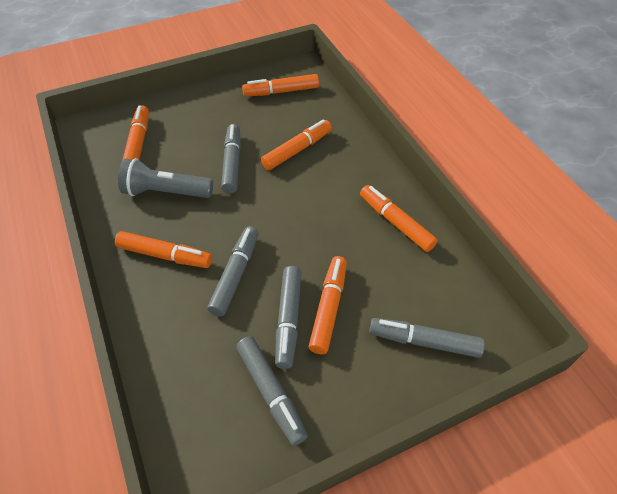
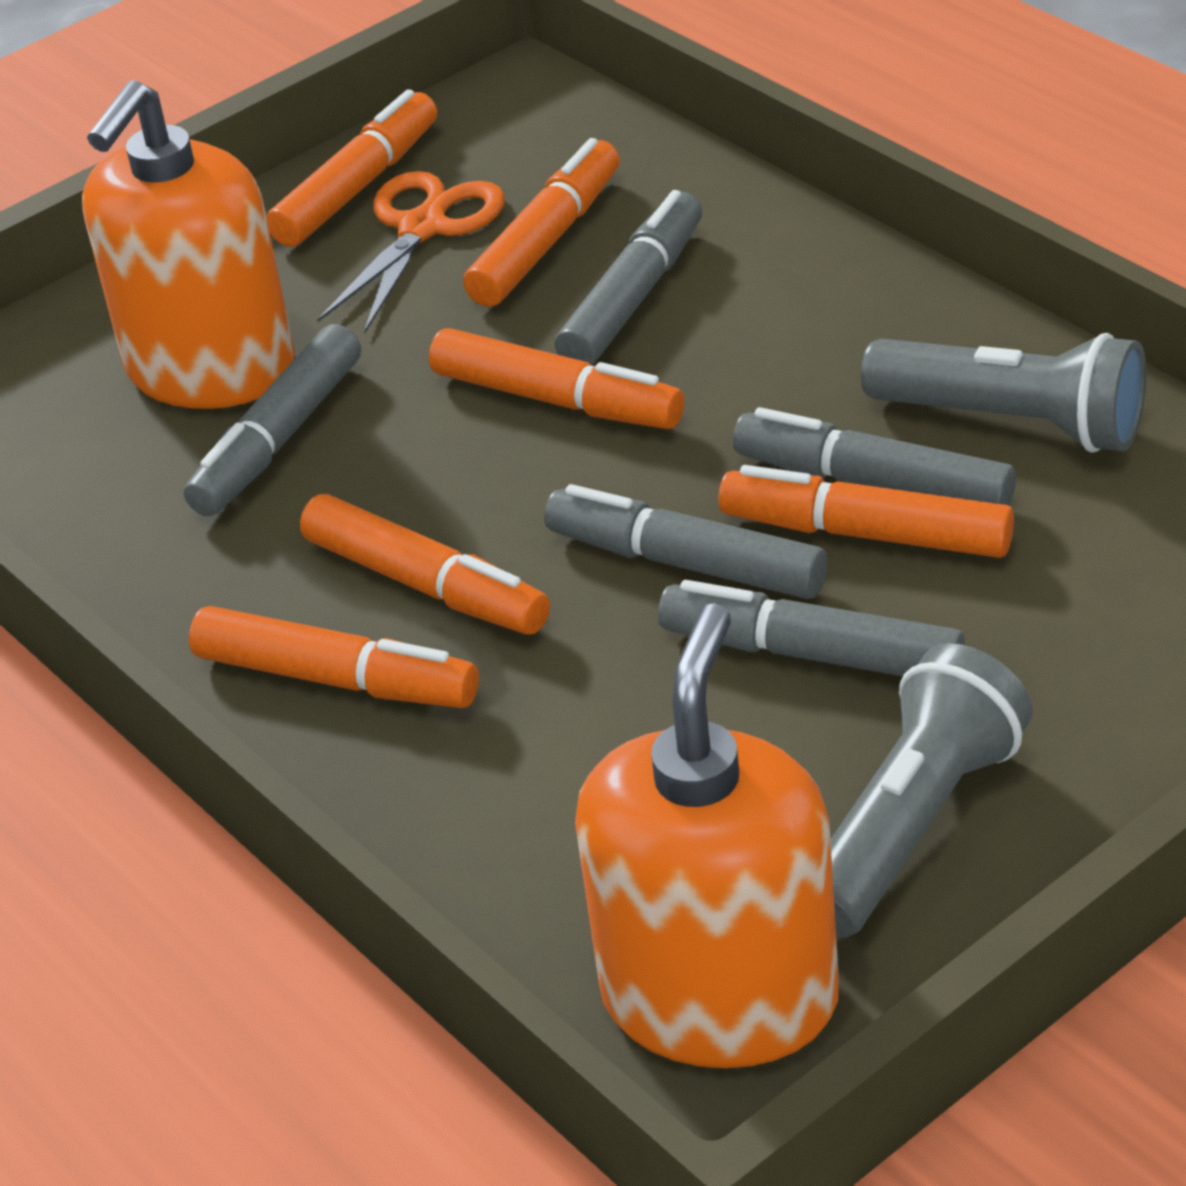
grey flashlight: 1 -> 2
orange scissors: 0 -> 1
orange soap dispenser: 0 -> 2

